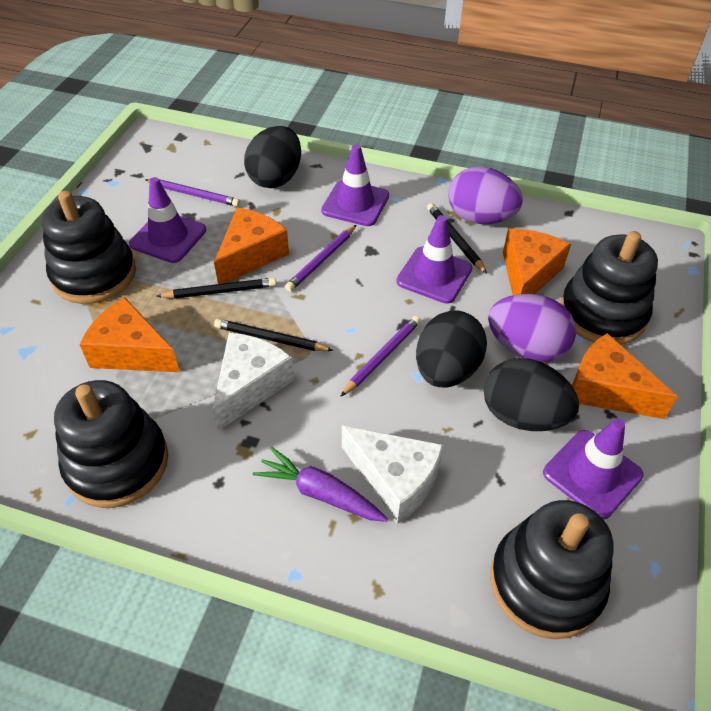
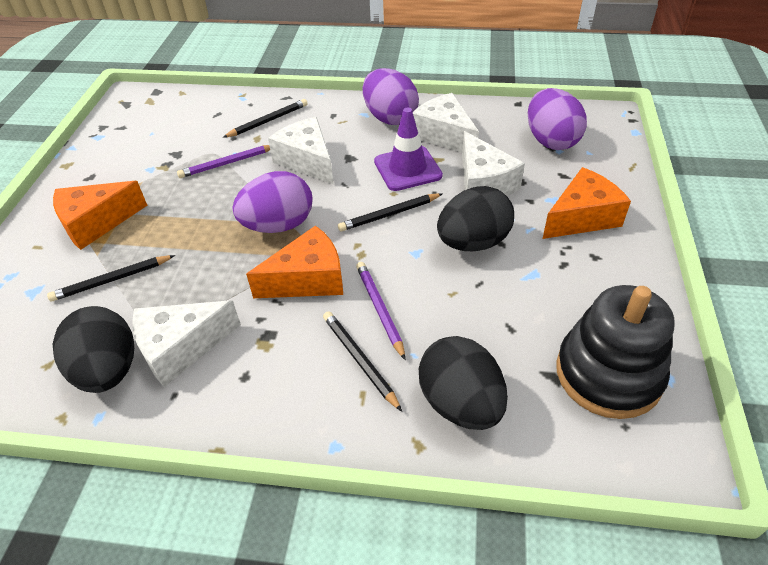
black pencil: 3 -> 4
black stacking toy: 4 -> 1
orange cheese: 4 -> 3
purple carrot: 1 -> 0
purple egg: 2 -> 3
purple pencil: 3 -> 2
purple traffic cone: 4 -> 1
white cheese: 2 -> 4

